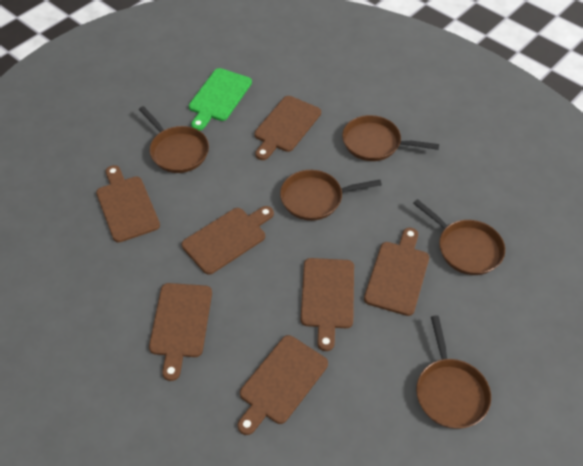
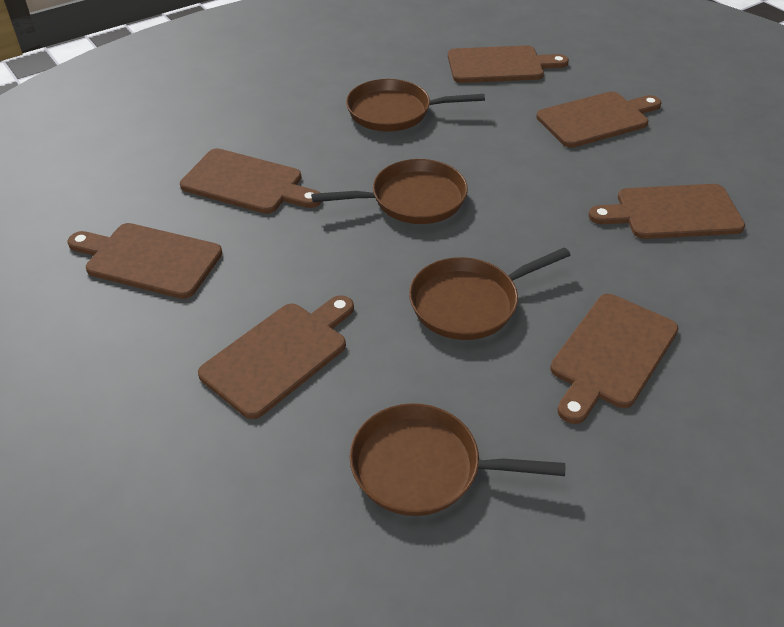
brown pan: 5 -> 4
green cutting board: 1 -> 0

